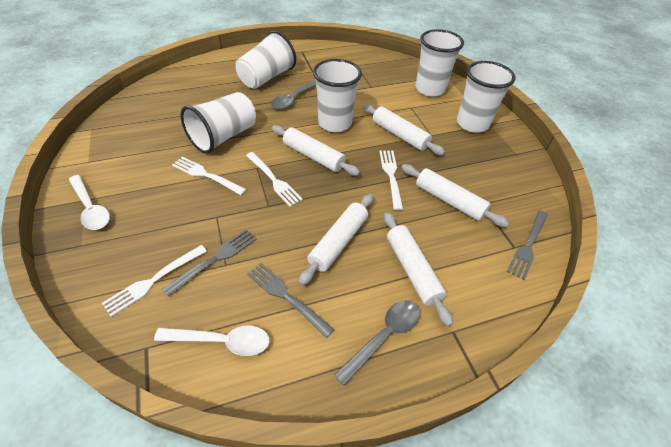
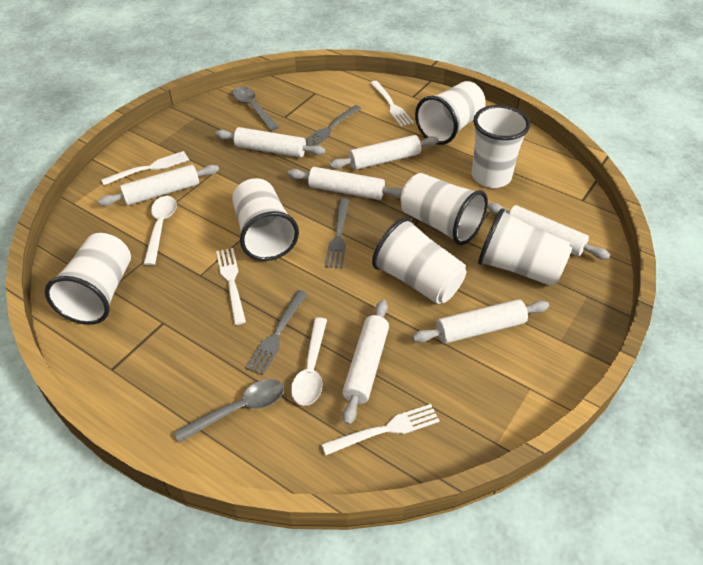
white cup: 5 -> 7
white rolling pin: 5 -> 7

